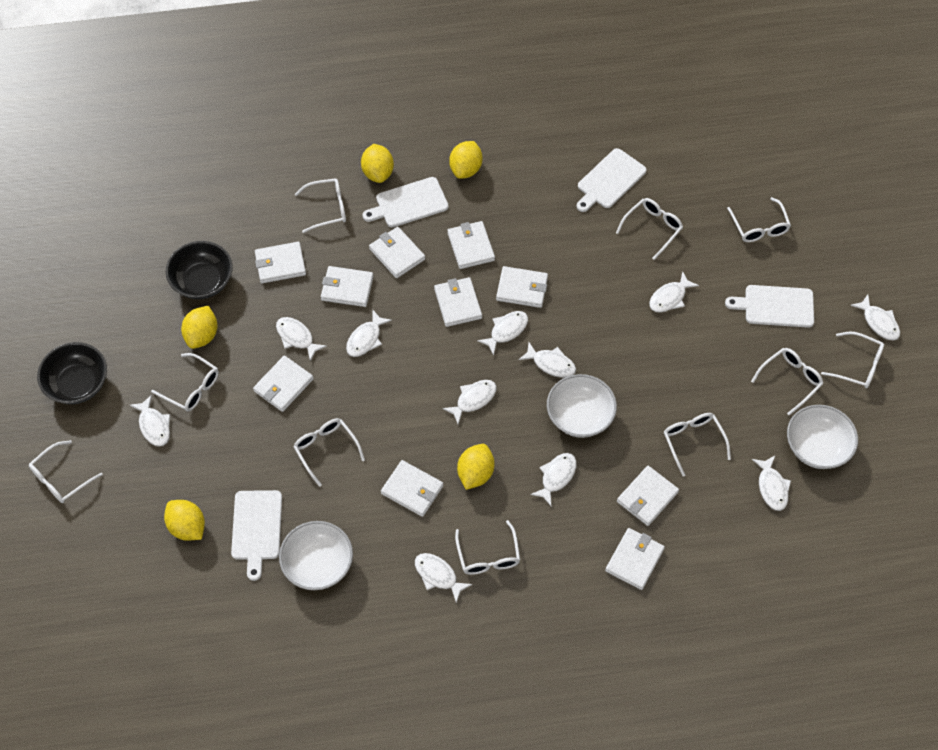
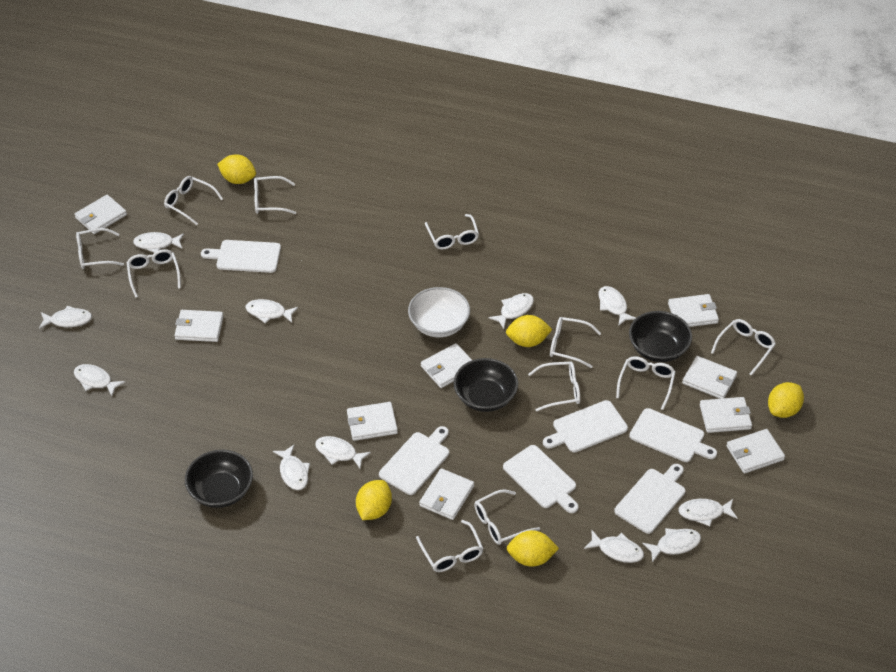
black bowl: 2 -> 3
white bowl: 3 -> 1
white cutting board: 4 -> 6
white glasses: 10 -> 11
white wallet: 10 -> 9

